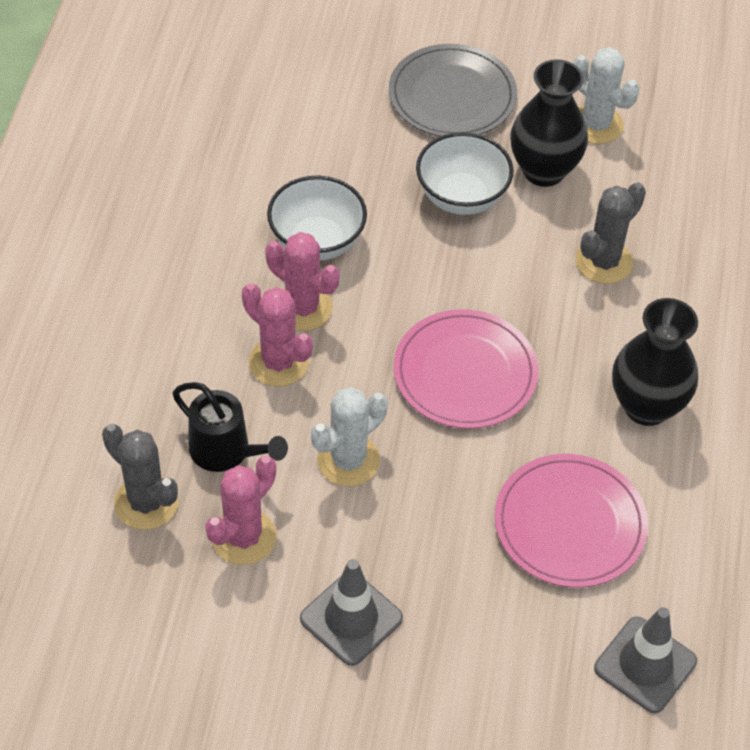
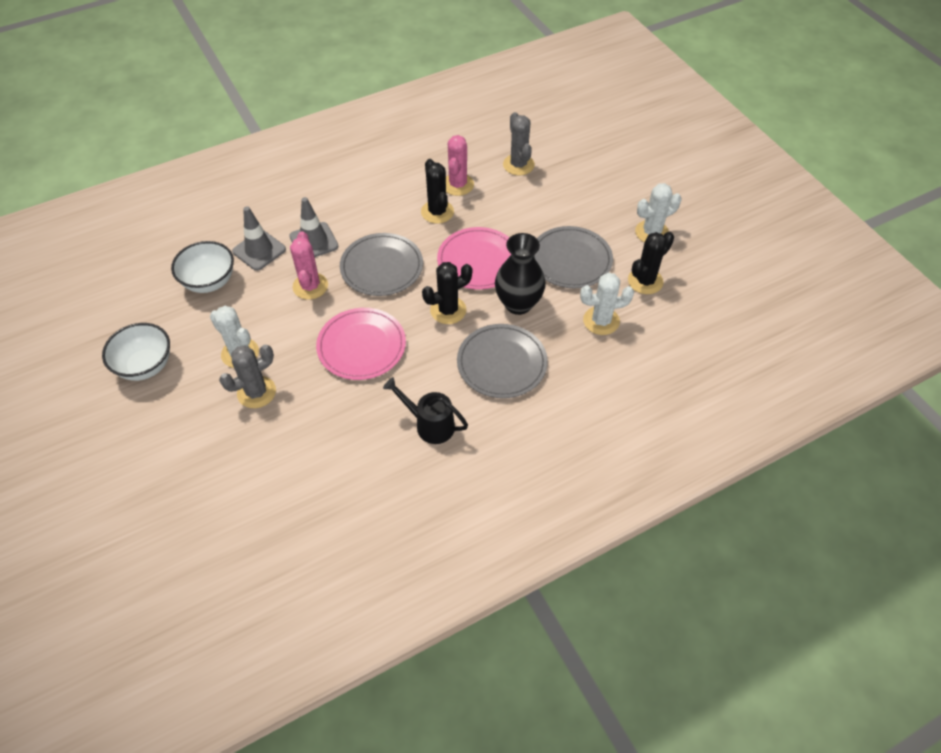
black cactus: 0 -> 3
black vase: 2 -> 1
grey plate: 1 -> 3
pink cactus: 3 -> 2
white cactus: 2 -> 3

